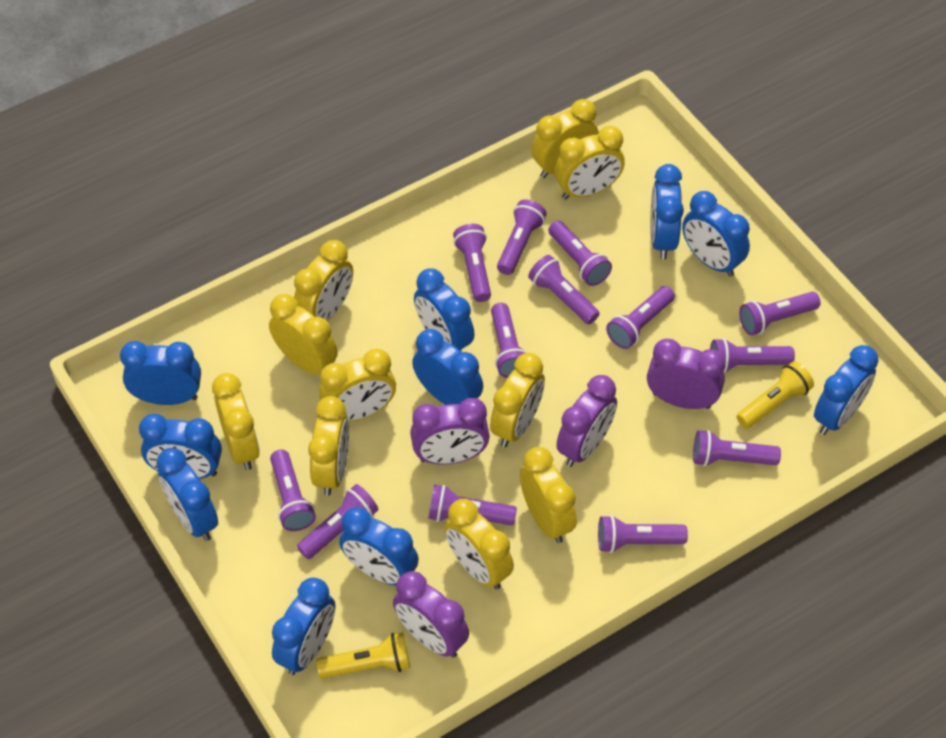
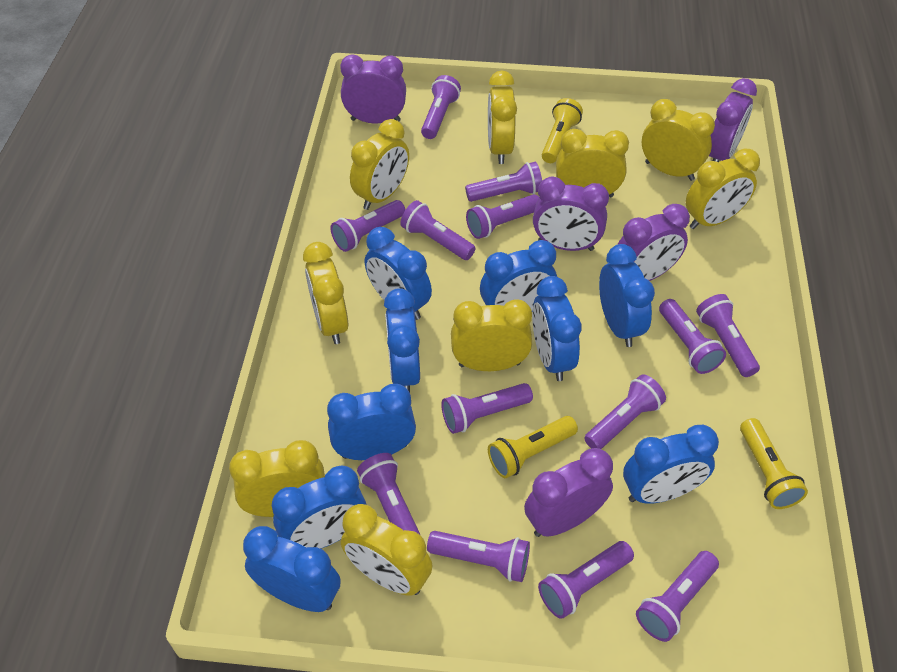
blue clock: 10 -> 9
purple clock: 4 -> 5
yellow clock: 10 -> 9
yellow flashlight: 2 -> 3

